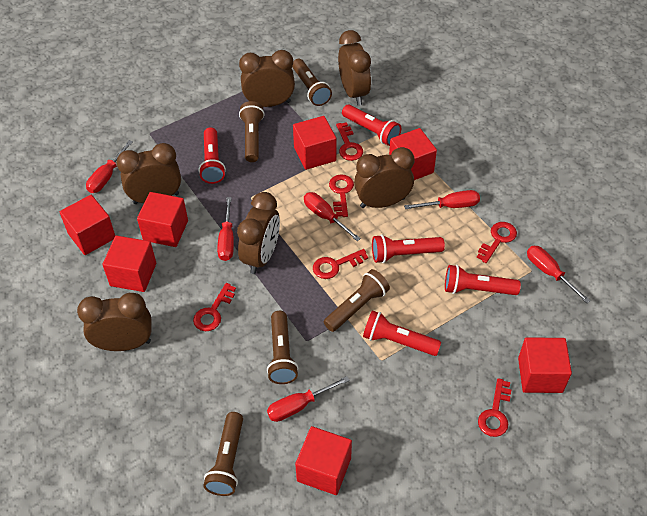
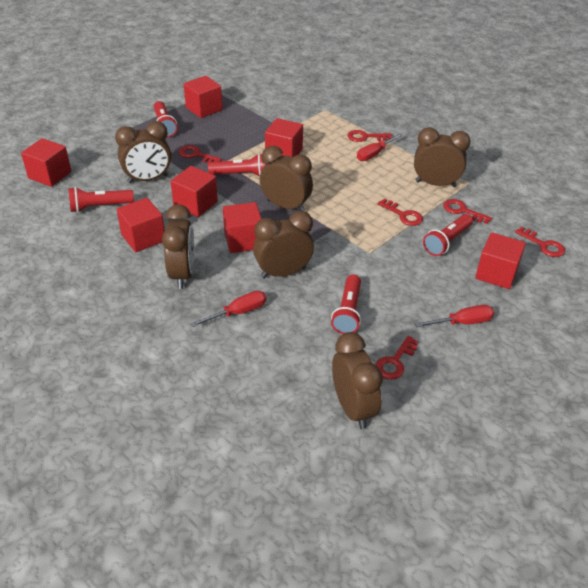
brown flashlight: 5 -> 0
red screwdriver: 6 -> 3

